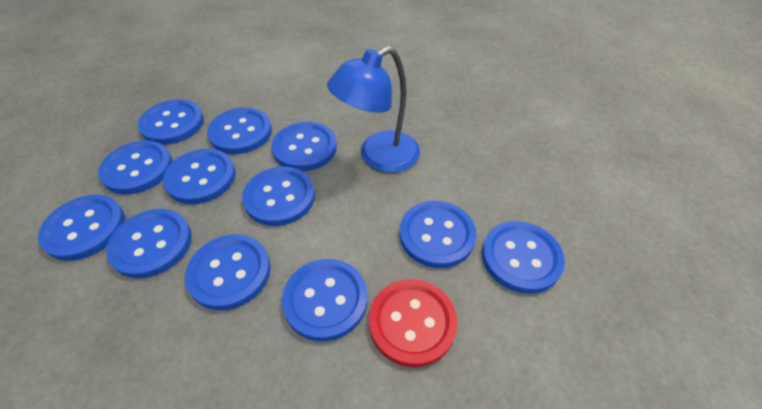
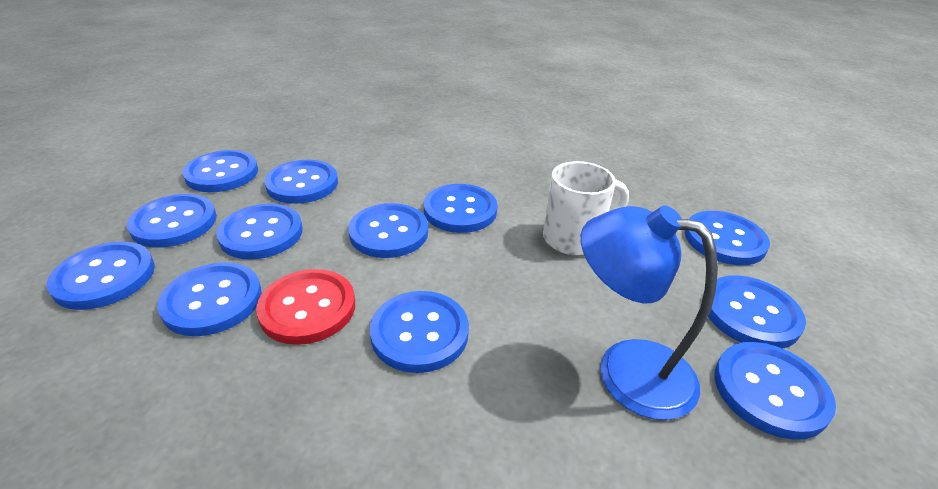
white mug: 0 -> 1

